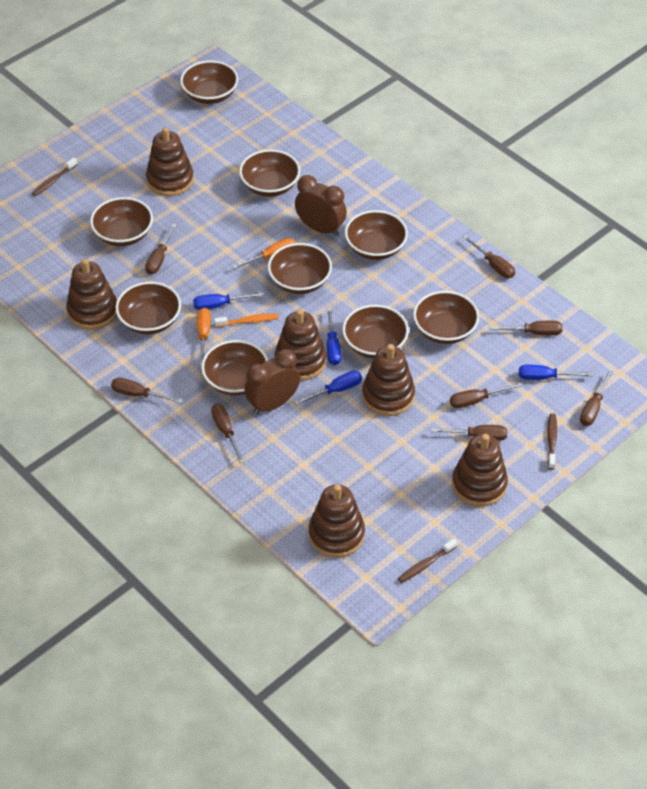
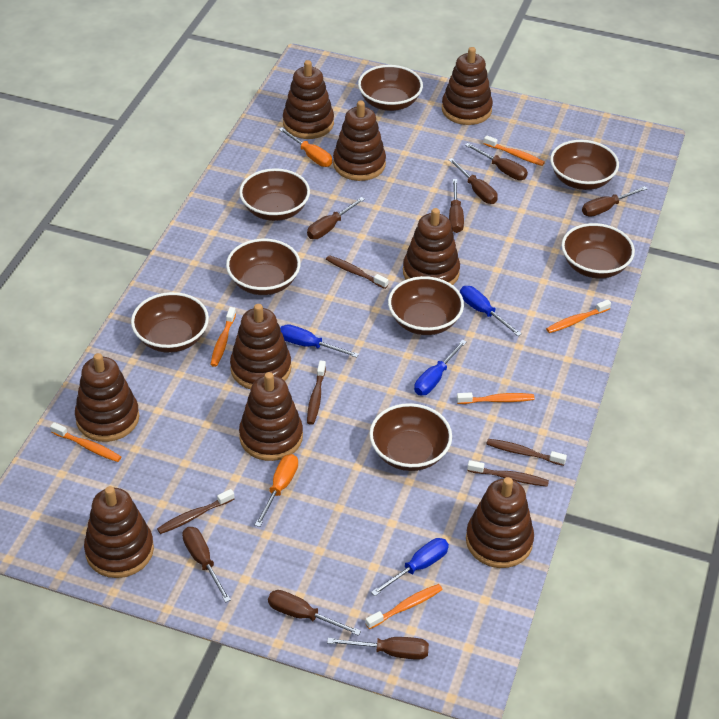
brown bowl: 9 -> 8
brown clock: 2 -> 0
brown stacking toy: 6 -> 9
brown toothbrush: 3 -> 5
orange toothbrush: 1 -> 6

